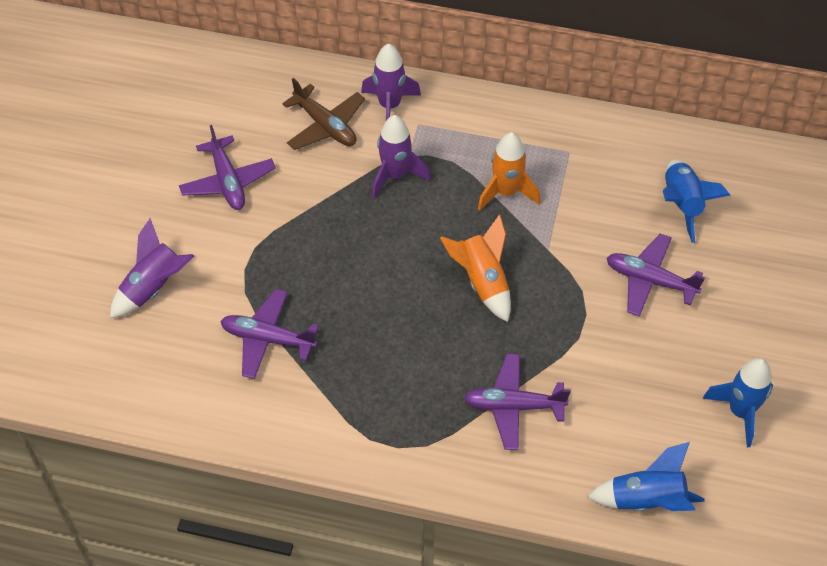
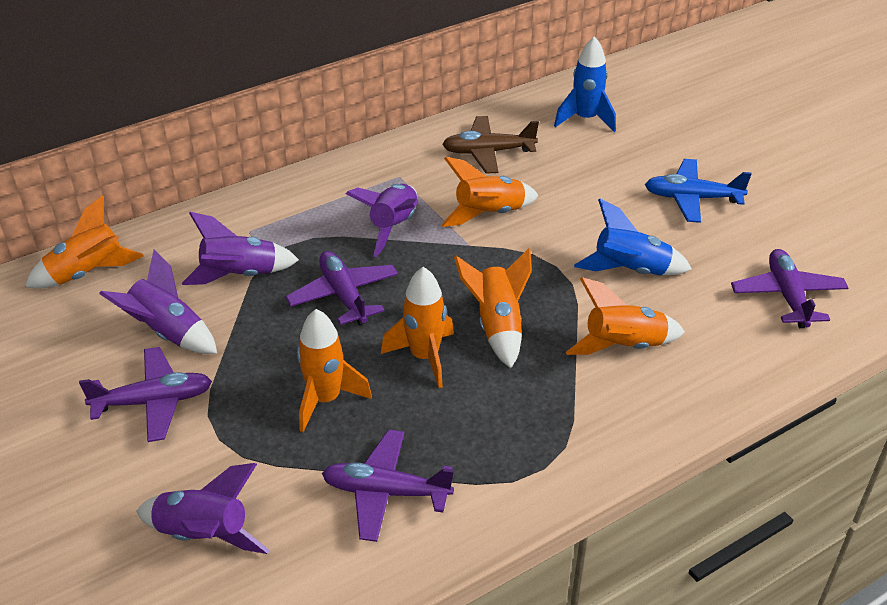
blue plane: 0 -> 1
blue rocket: 3 -> 2
orange rocket: 2 -> 6
purple rocket: 3 -> 4

